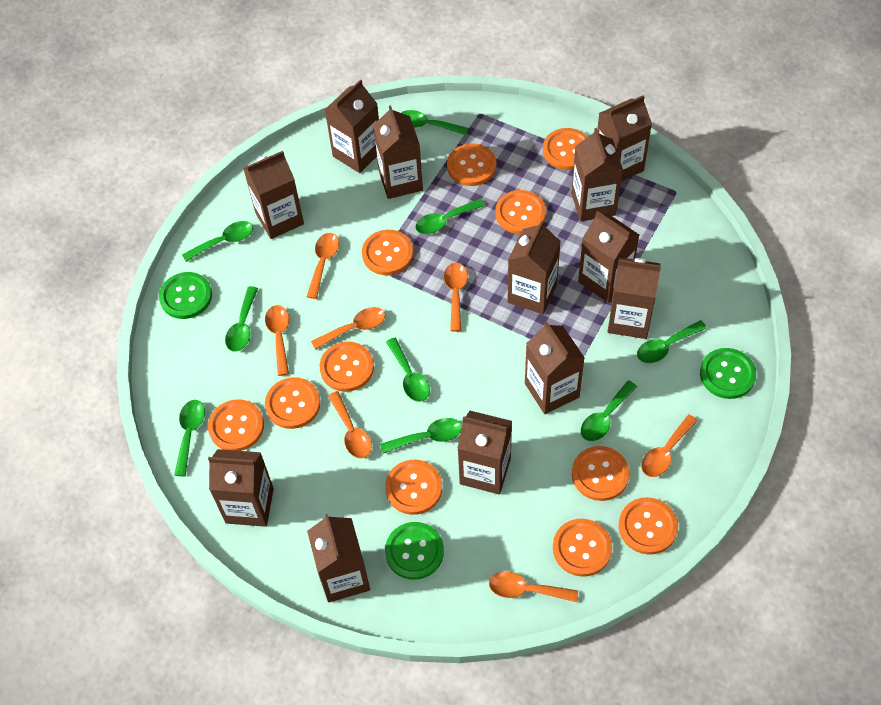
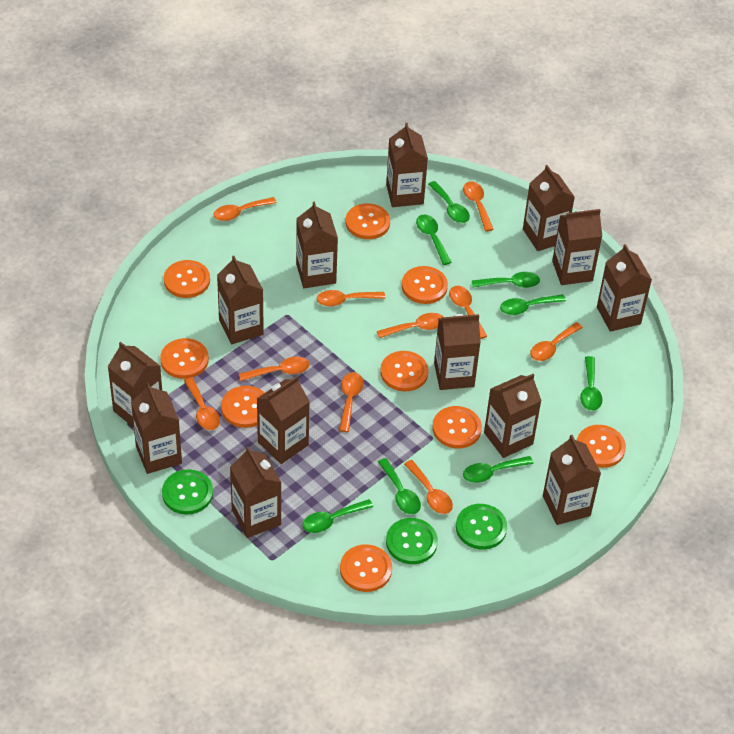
brown carton: 12 -> 13
green spoon: 9 -> 8
orange button: 11 -> 9
orange spoon: 7 -> 10

